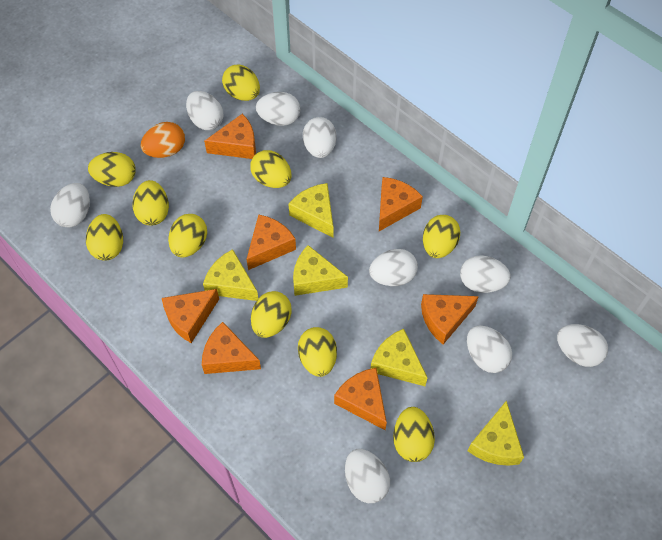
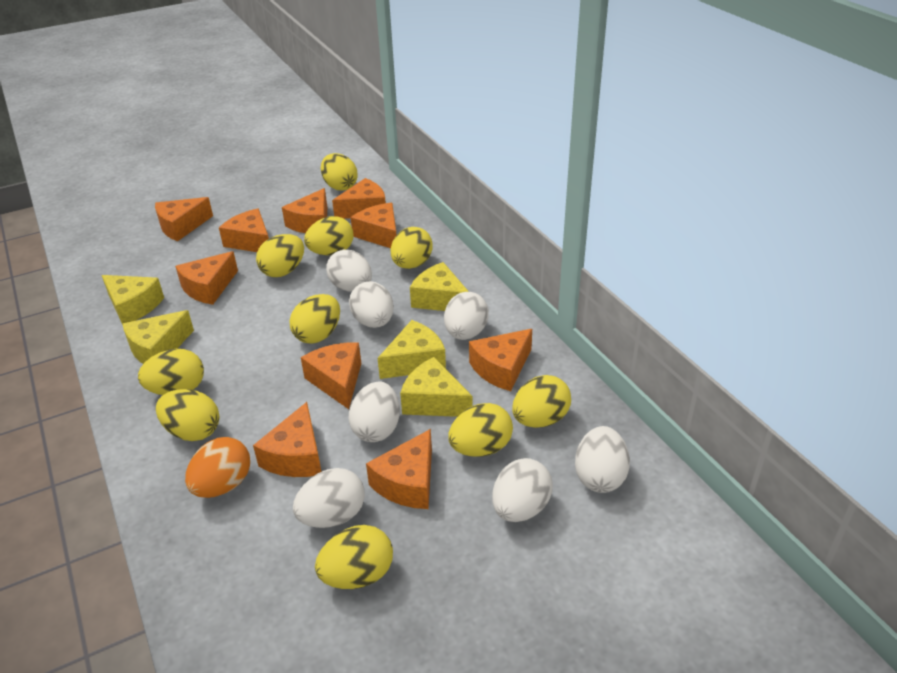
orange cheese: 7 -> 10
white egg: 9 -> 7

